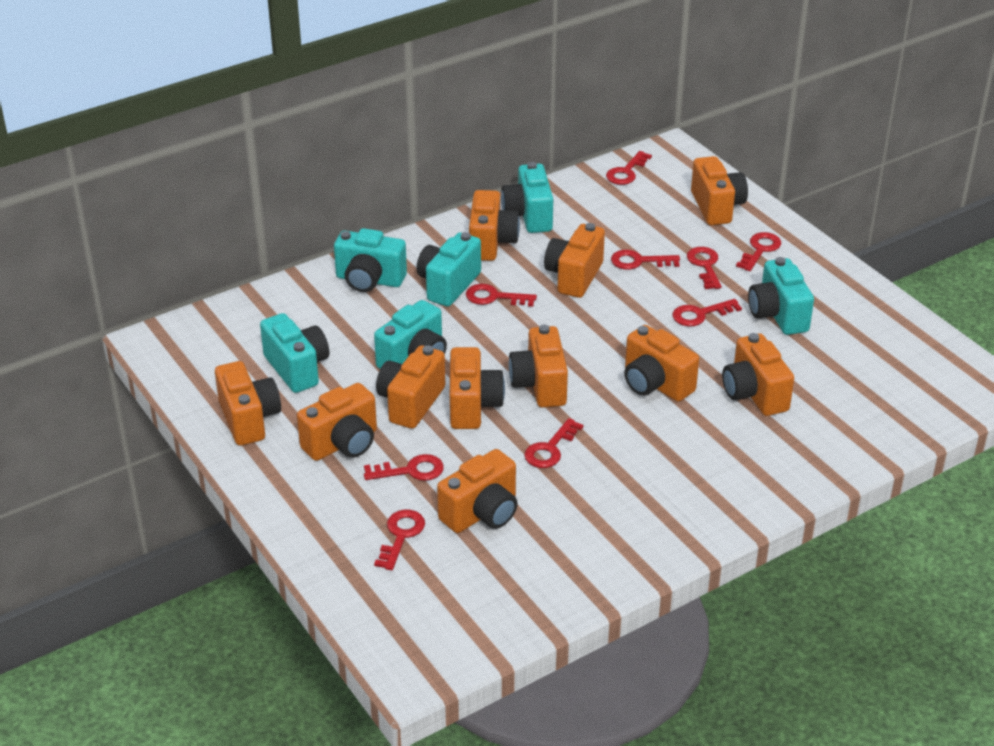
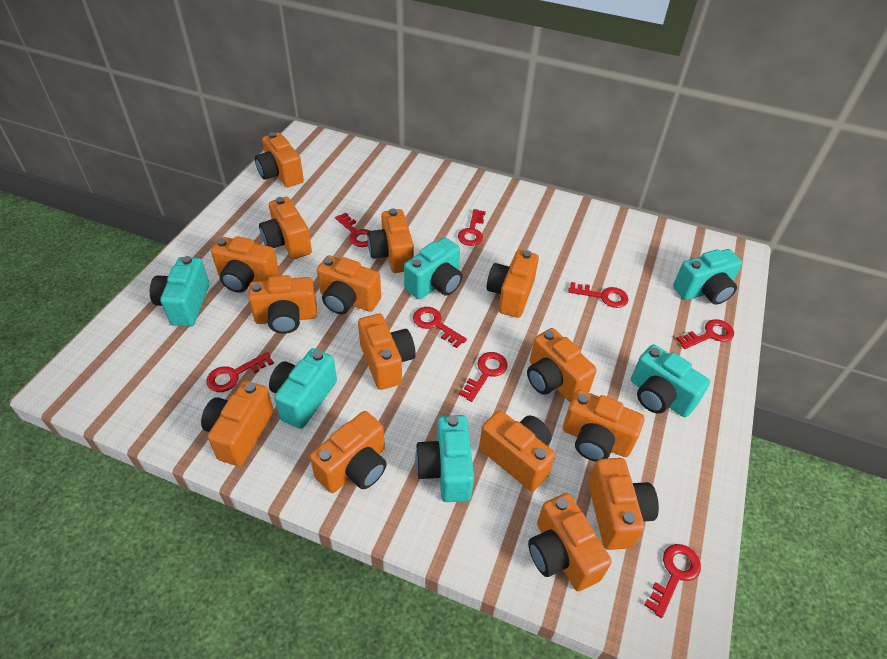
orange camera: 11 -> 15
red key: 9 -> 8

